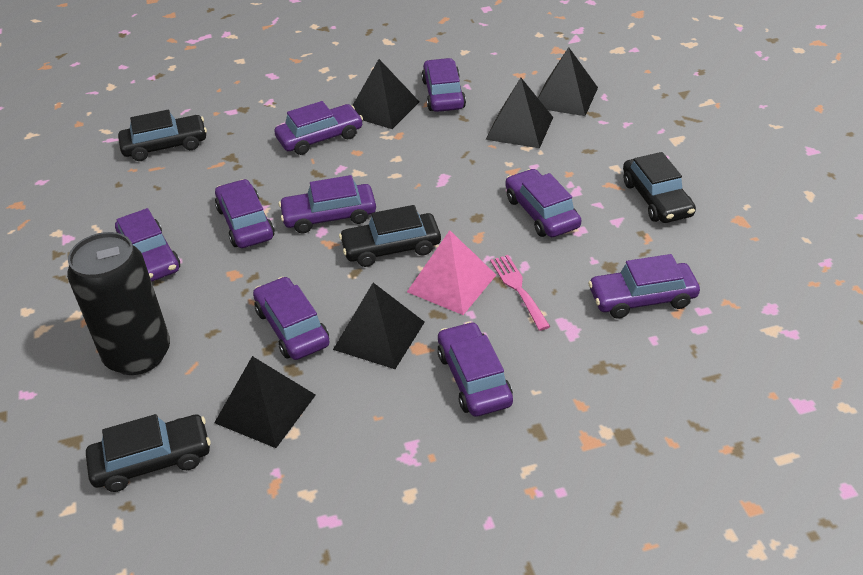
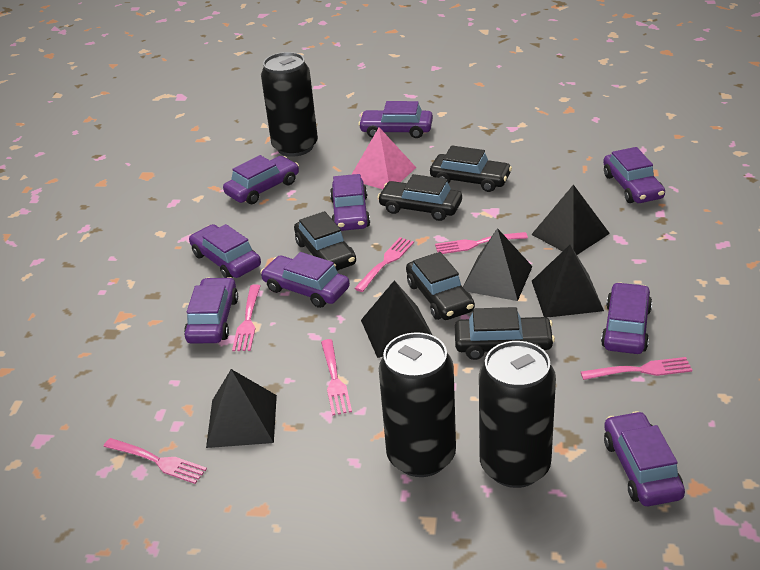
black can: 1 -> 3
black car: 4 -> 5
pink fork: 1 -> 6

